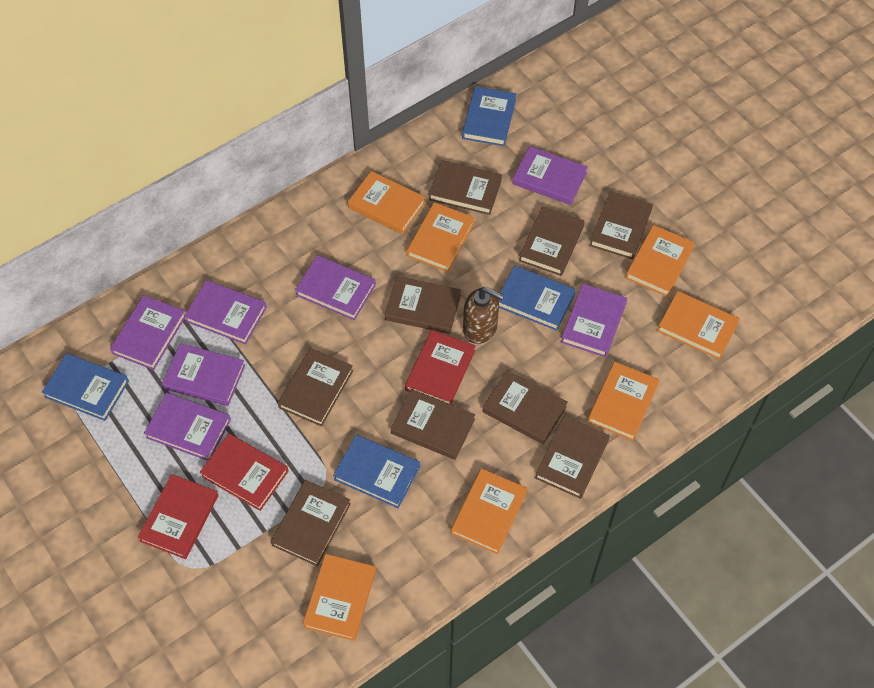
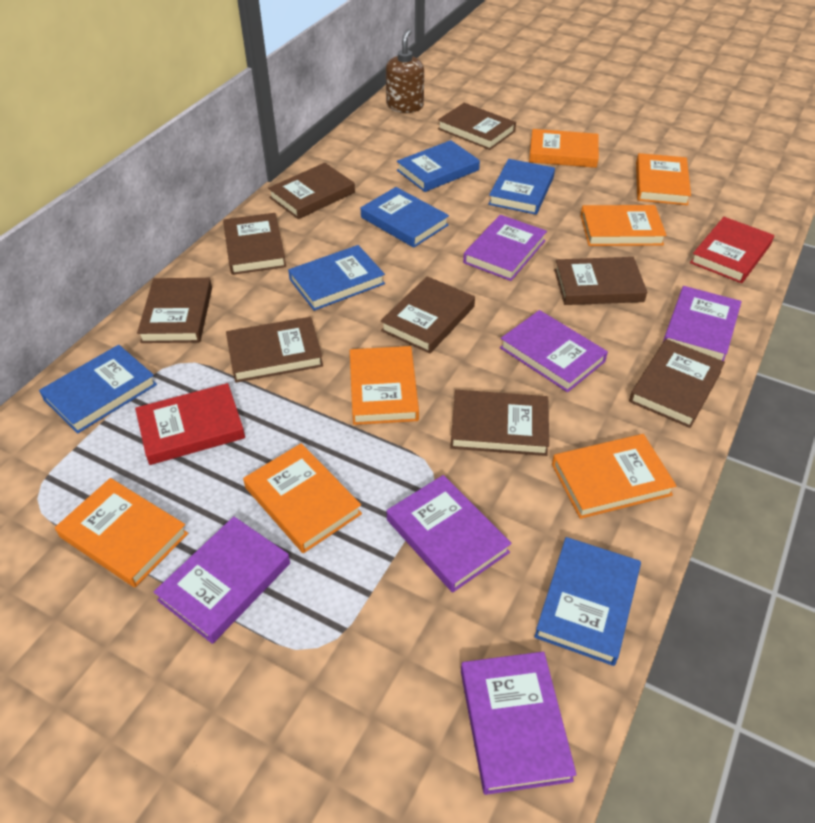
blue book: 4 -> 6
purple book: 7 -> 6
red book: 3 -> 2

